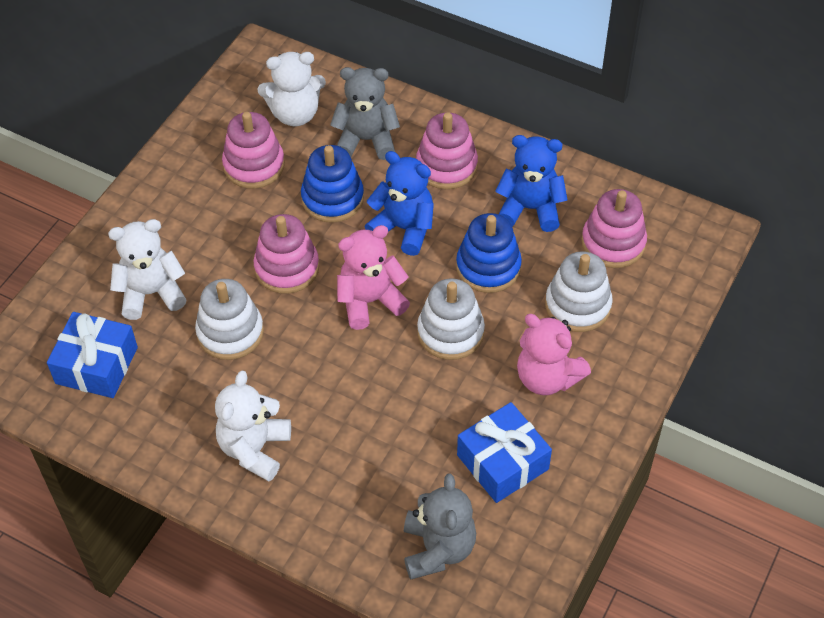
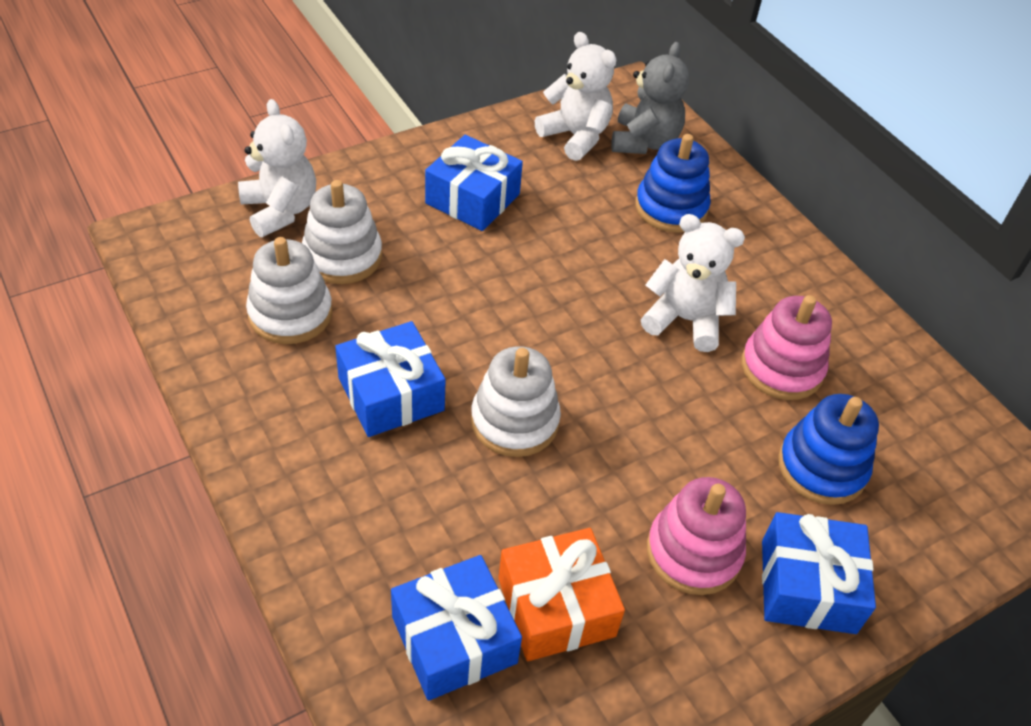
blue gift: 2 -> 4
blue teddy bear: 2 -> 0
grey teddy bear: 2 -> 1
orange gift: 0 -> 1
pink stacking toy: 4 -> 2
pink teddy bear: 2 -> 0

